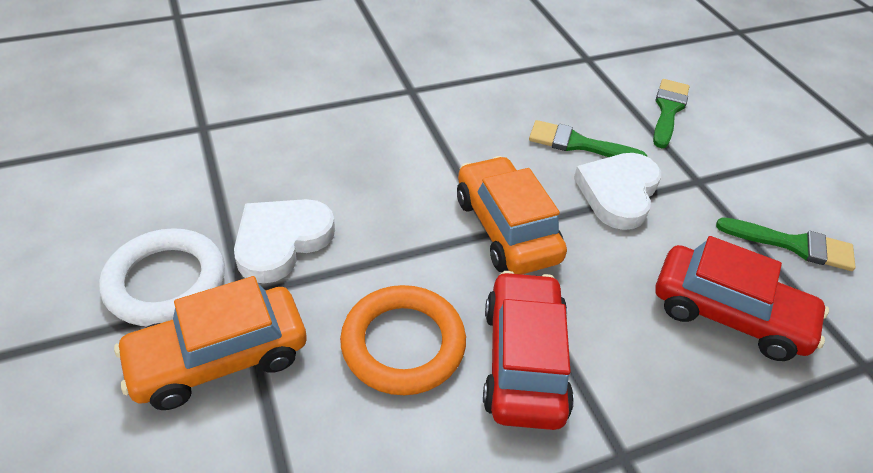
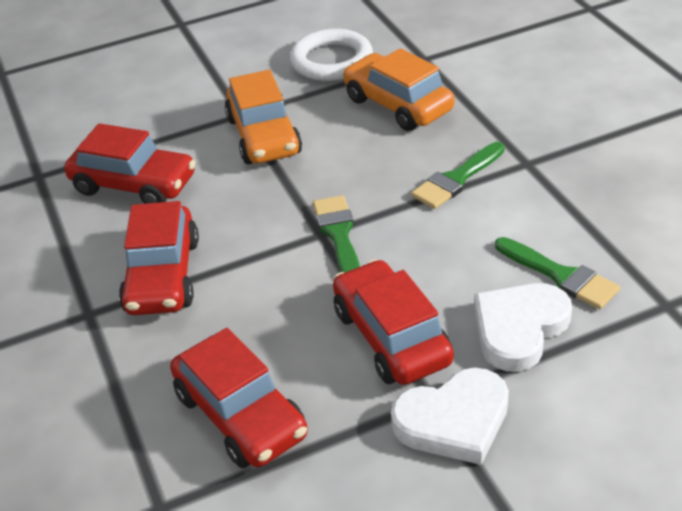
orange ring: 1 -> 0
red car: 2 -> 4

